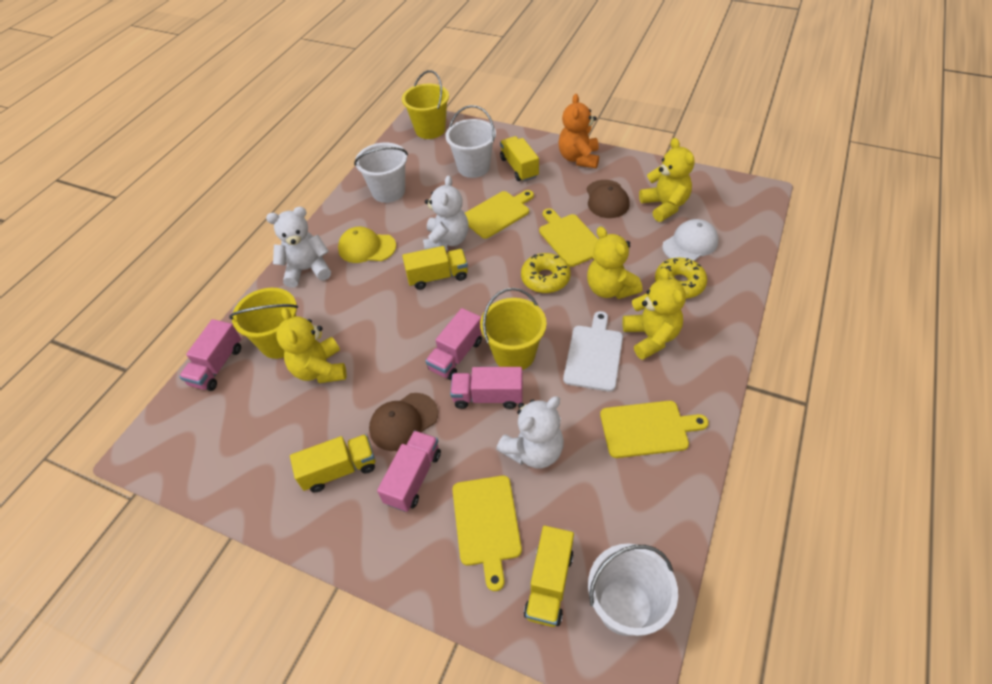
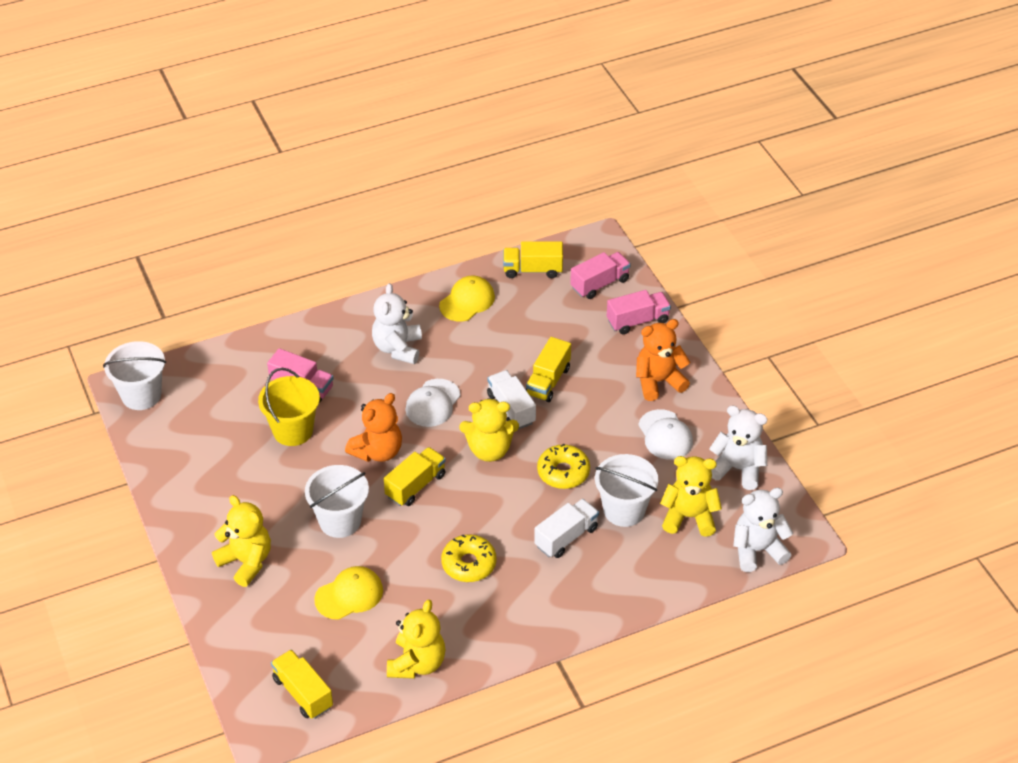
brown cap: 2 -> 0
orange teddy bear: 1 -> 2
pink truck: 4 -> 3
white cap: 1 -> 2
white cutting board: 1 -> 0
white truck: 0 -> 2
yellow bucket: 3 -> 1
yellow cap: 1 -> 2
yellow cutting board: 4 -> 0

